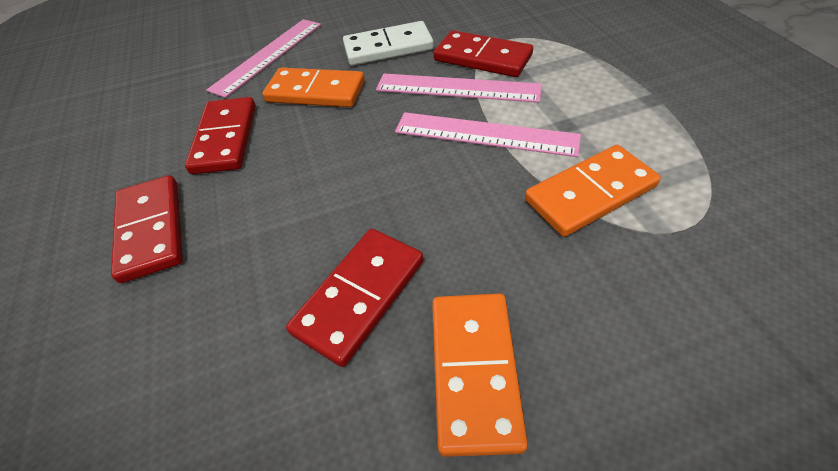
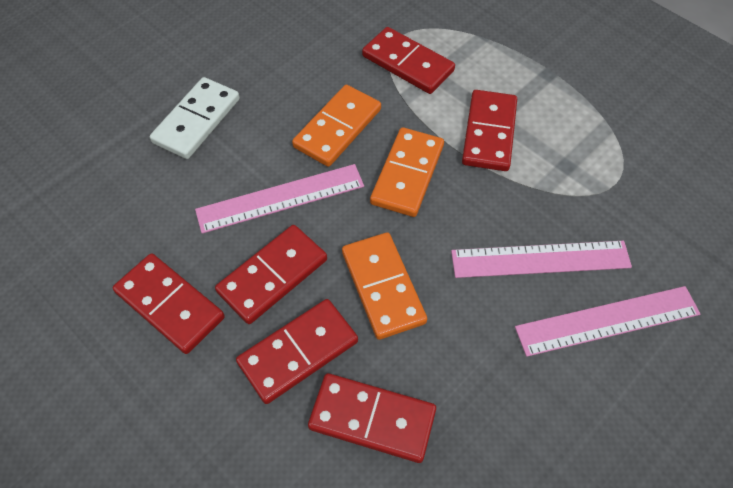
red domino: 4 -> 6

